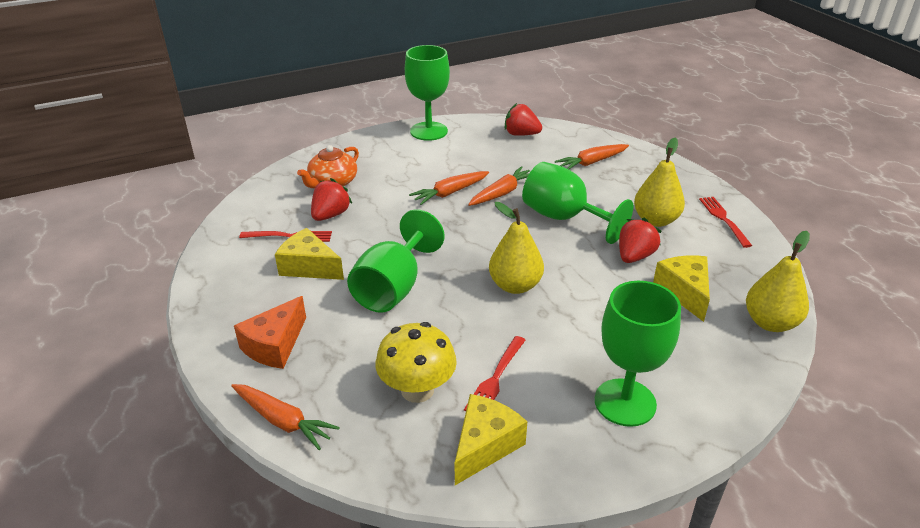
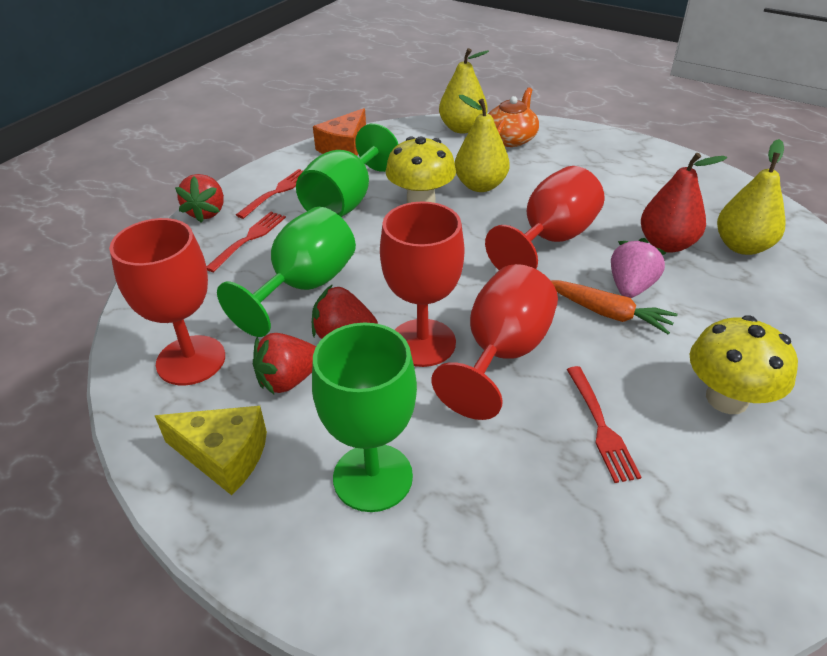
green goblet: 4 -> 3
orange carrot: 4 -> 1
pink strawberry: 0 -> 1
red goblet: 0 -> 4
red pear: 0 -> 1
yellow cheese: 3 -> 1
yellow mushroom: 1 -> 2

